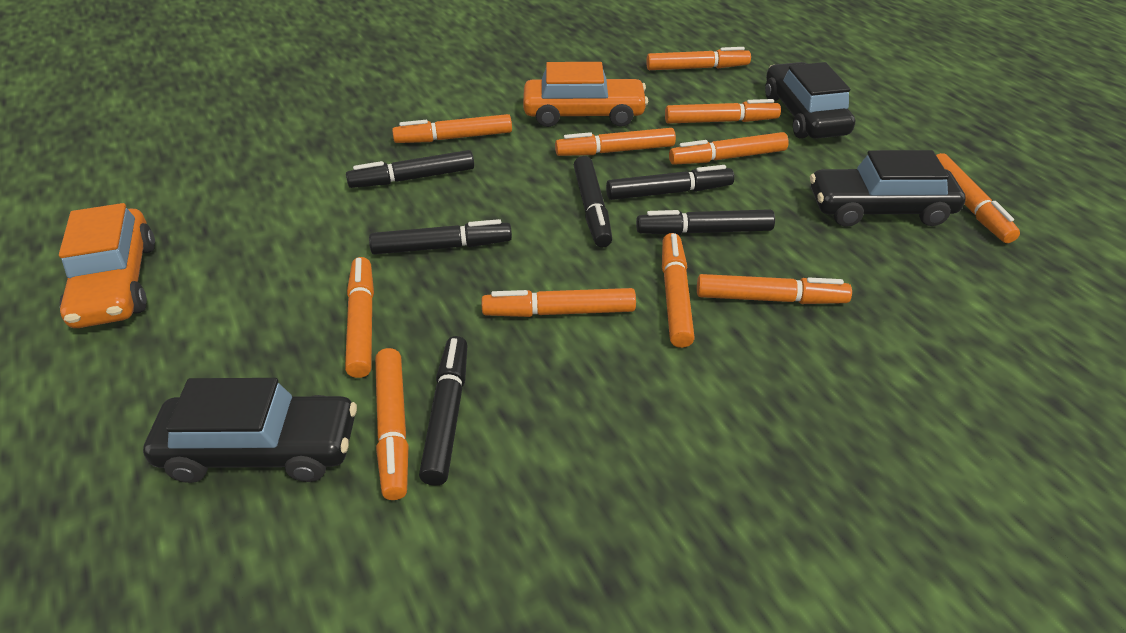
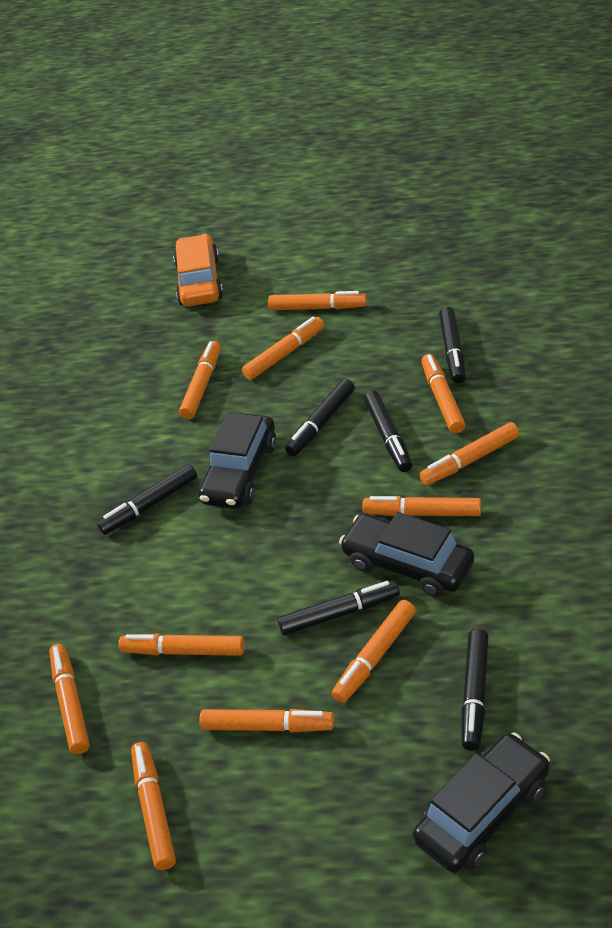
orange car: 2 -> 1

